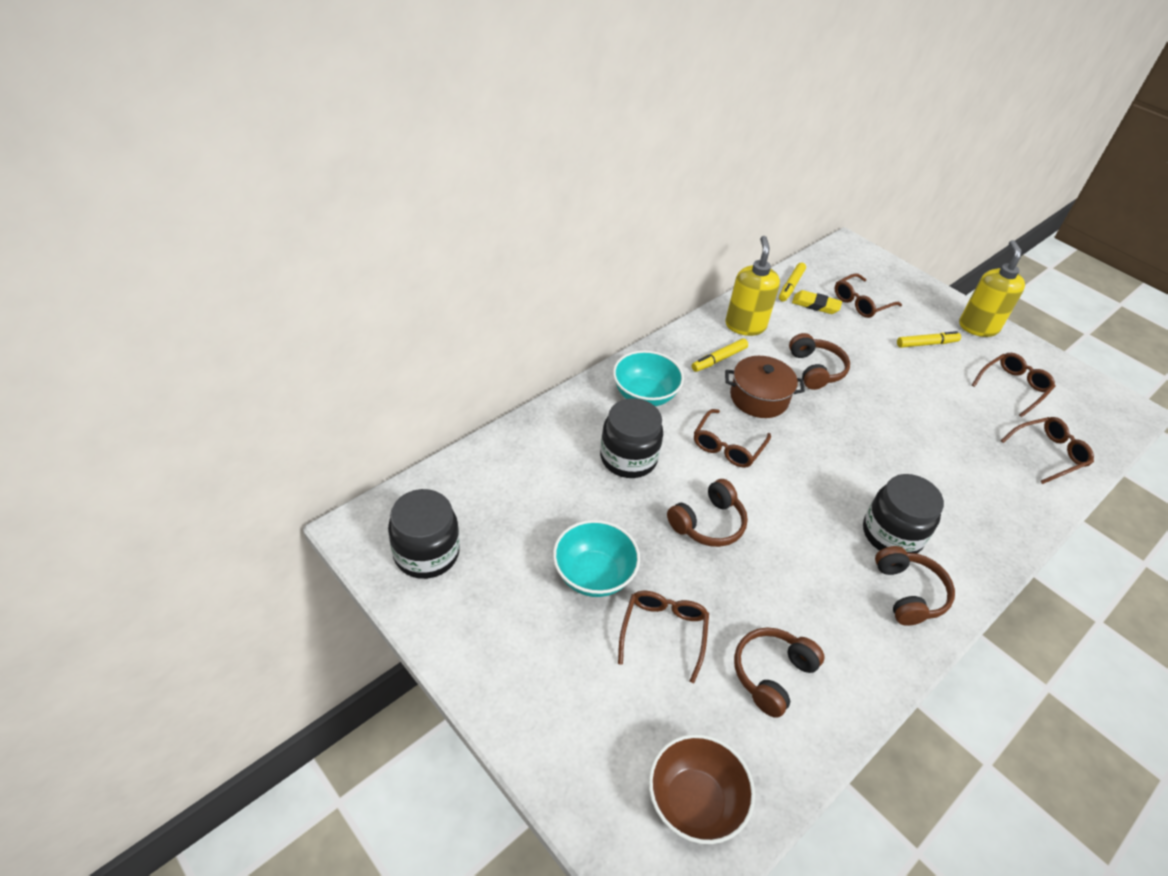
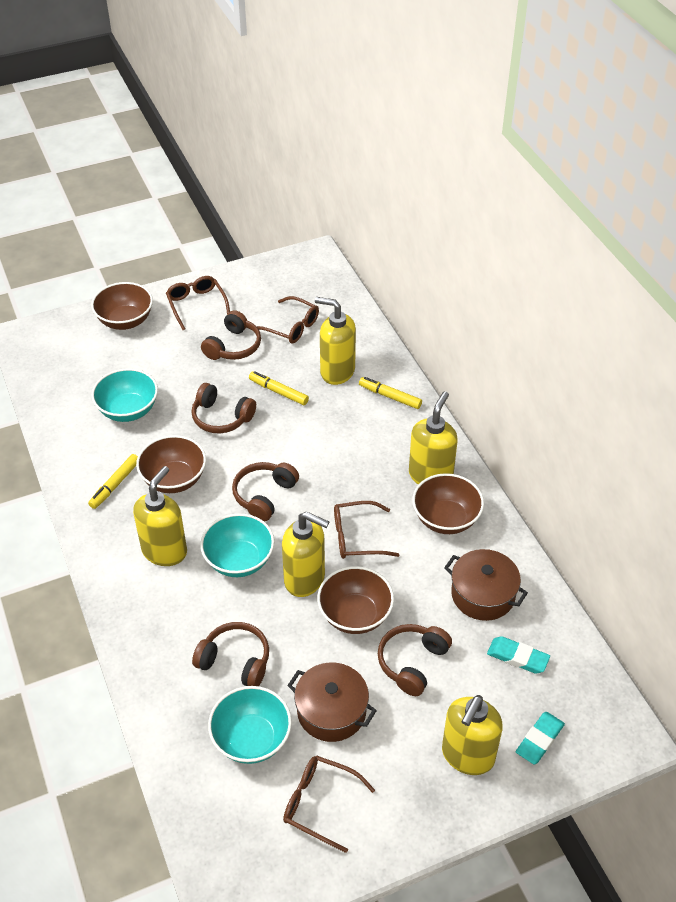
black jar: 3 -> 0
brown bowl: 1 -> 4
brown glasses: 5 -> 4
brown headphones: 4 -> 5
brown pot: 1 -> 2
turquoise bowl: 2 -> 3
turquoise eraser: 0 -> 2
yellow eraser: 1 -> 0
yellow soap dispenser: 2 -> 5

